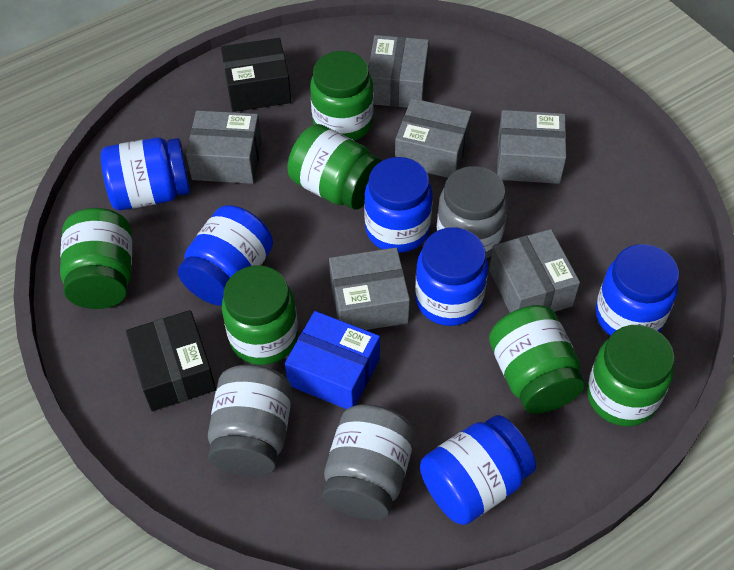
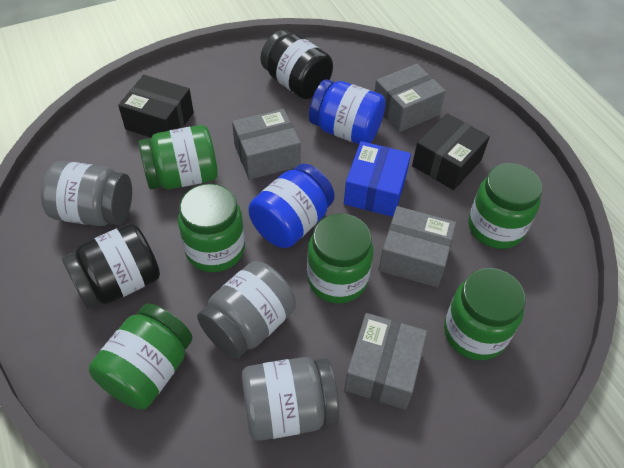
black jar: 0 -> 2
blue jar: 6 -> 2
grey box: 6 -> 4

